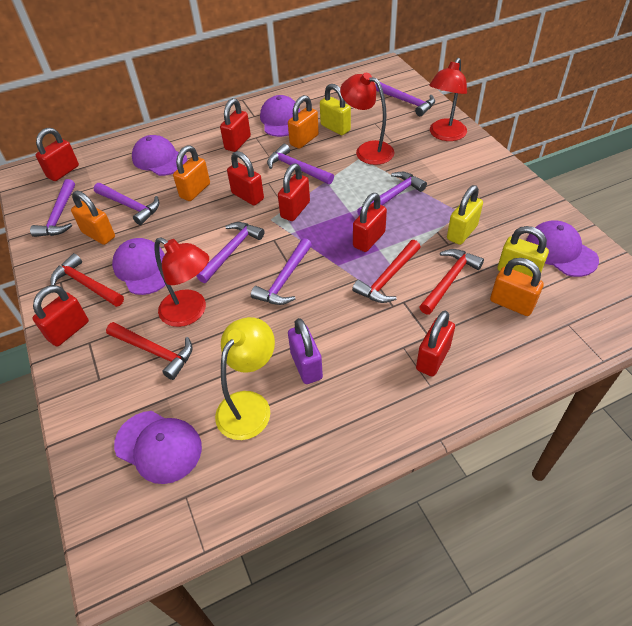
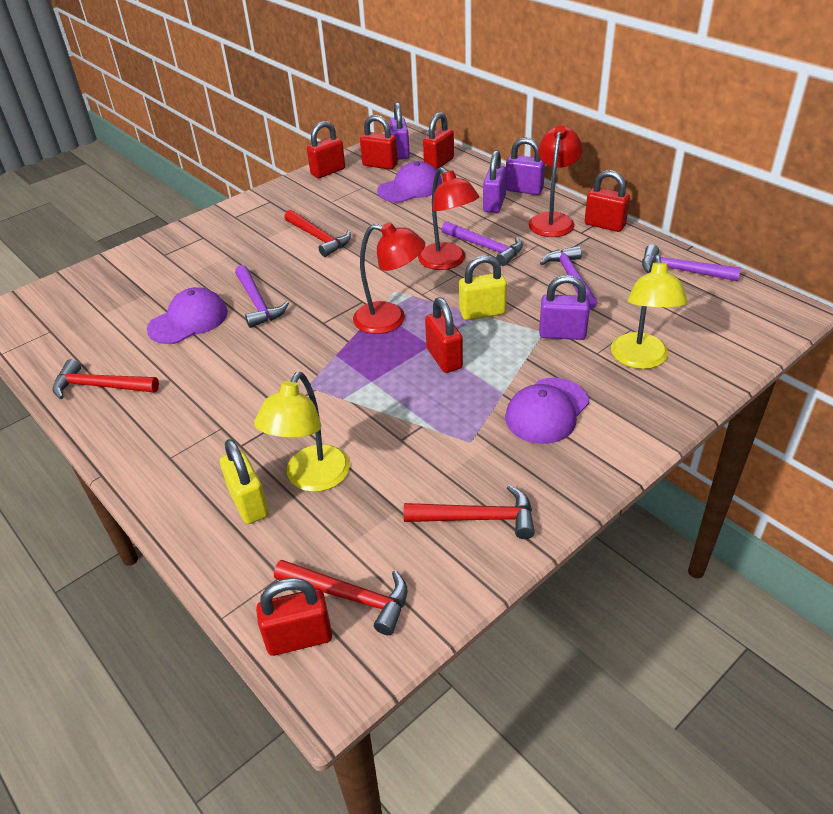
orange padlock: 4 -> 0
purple cap: 5 -> 3
purple hammer: 7 -> 4
purple padlock: 1 -> 4
red padlock: 7 -> 6
yellow lamp: 1 -> 2
yellow padlock: 3 -> 2

